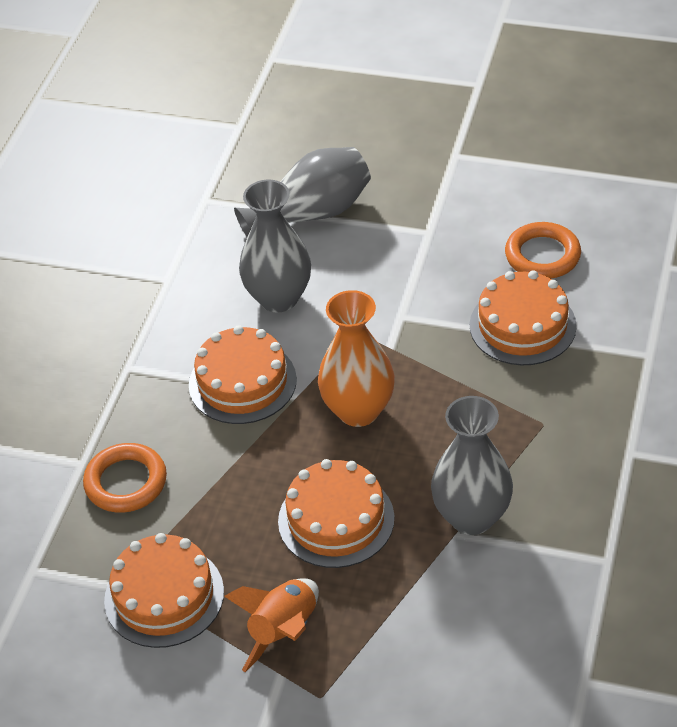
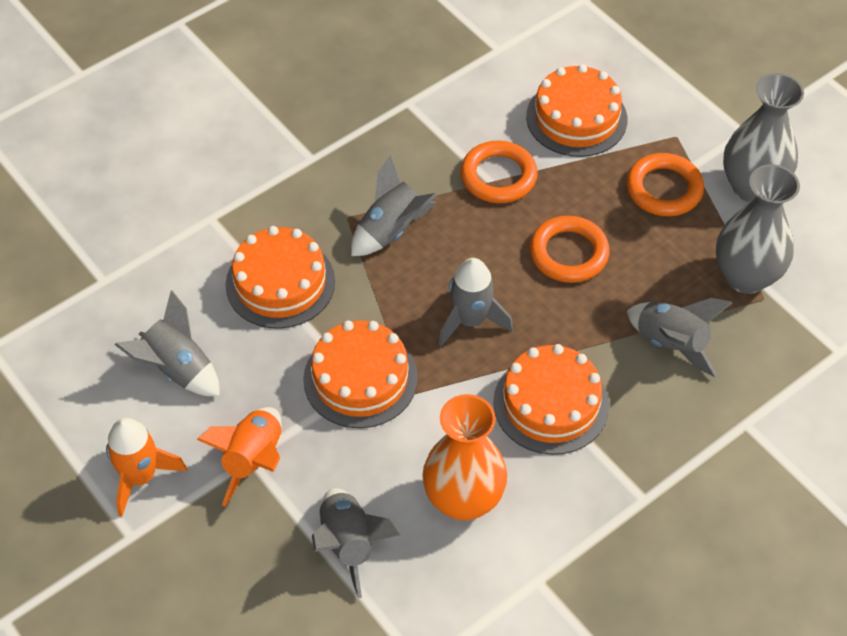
grey rocket: 0 -> 5
grey vase: 3 -> 2
orange ring: 2 -> 3
orange rocket: 1 -> 2

